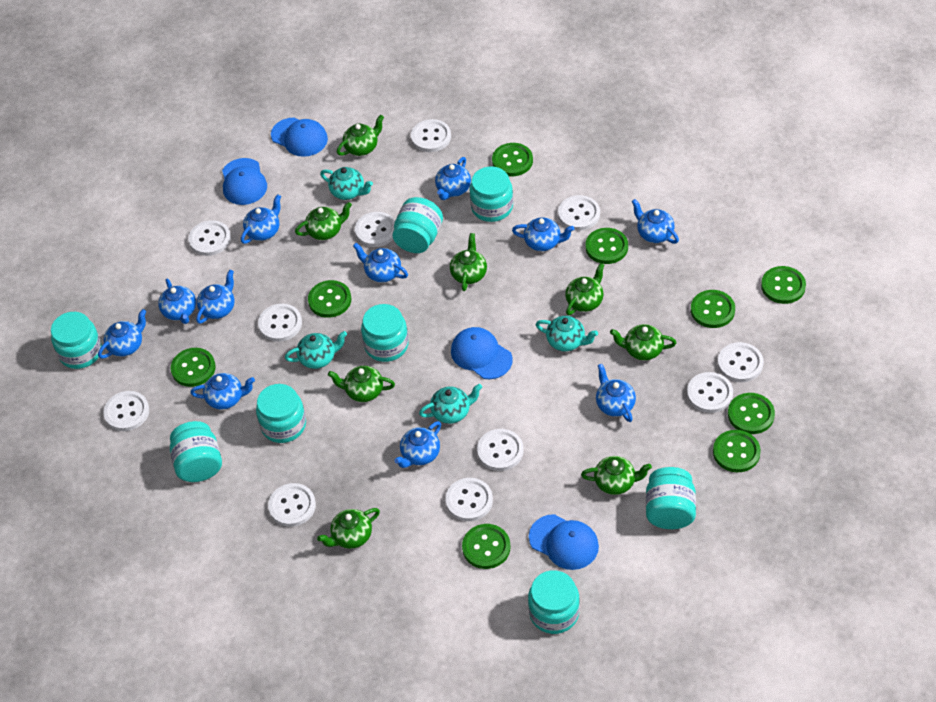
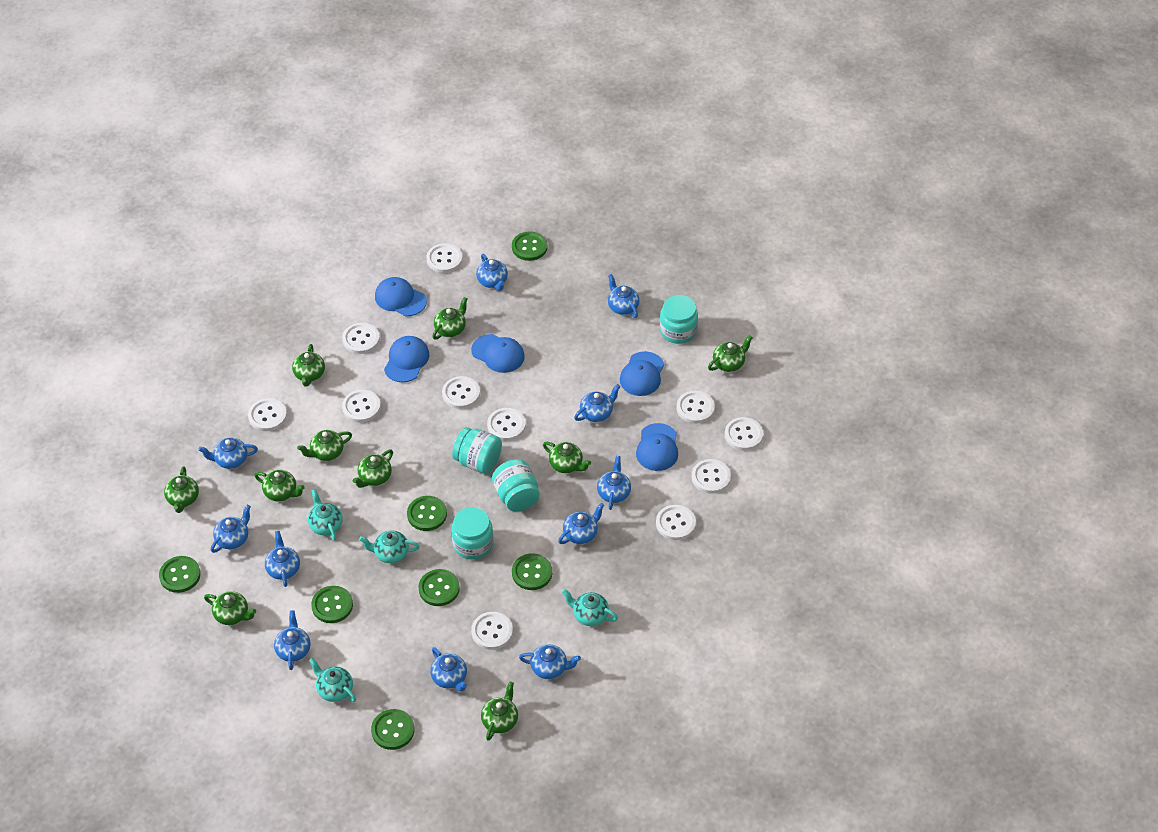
blue cap: 4 -> 5
green button: 9 -> 7
green teapot: 8 -> 10
turquoise jar: 8 -> 4

